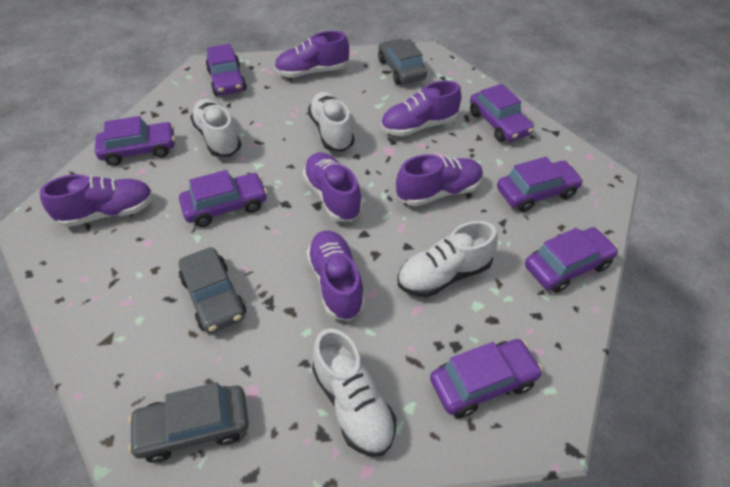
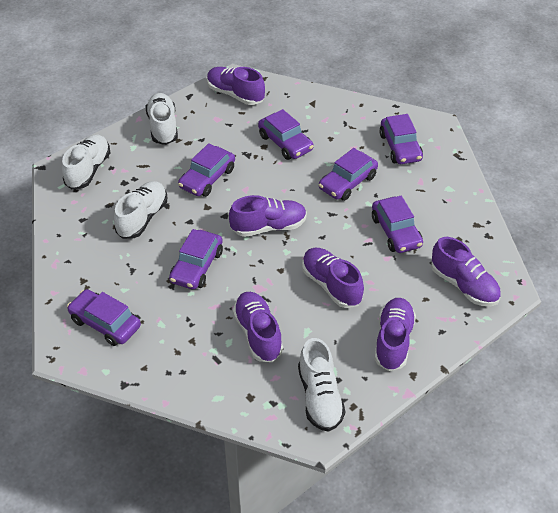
grey car: 3 -> 0

